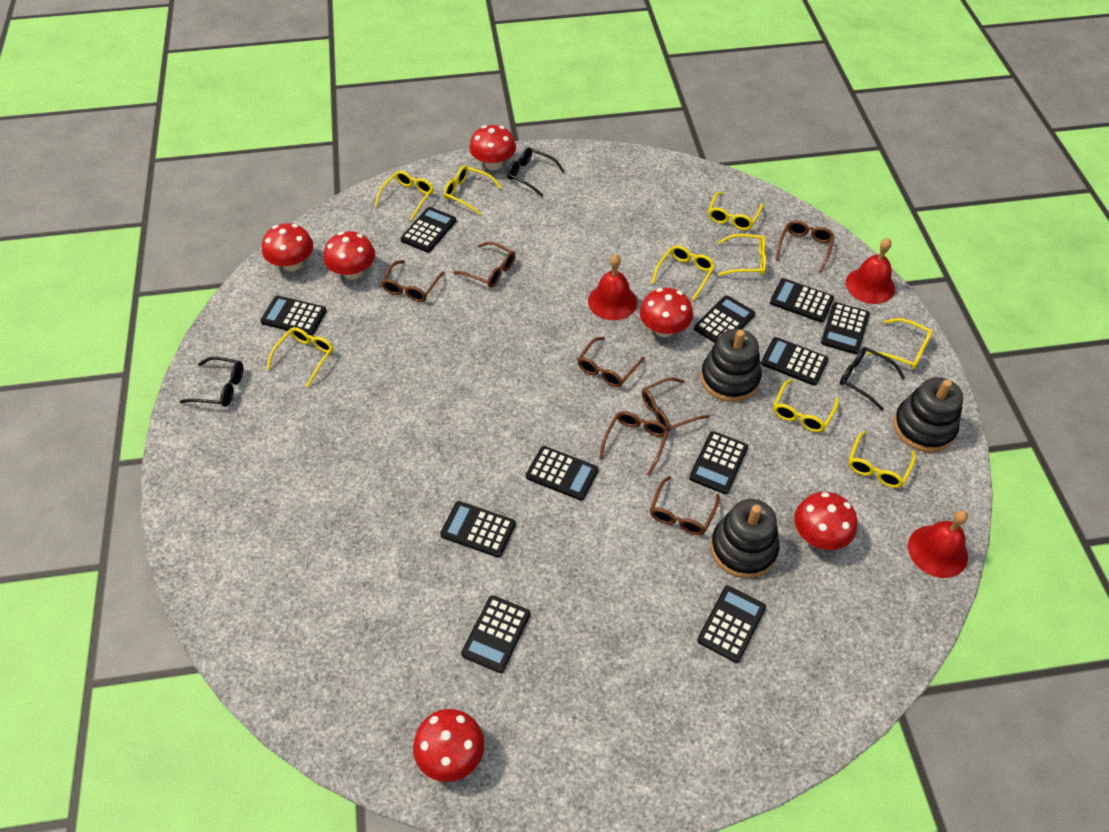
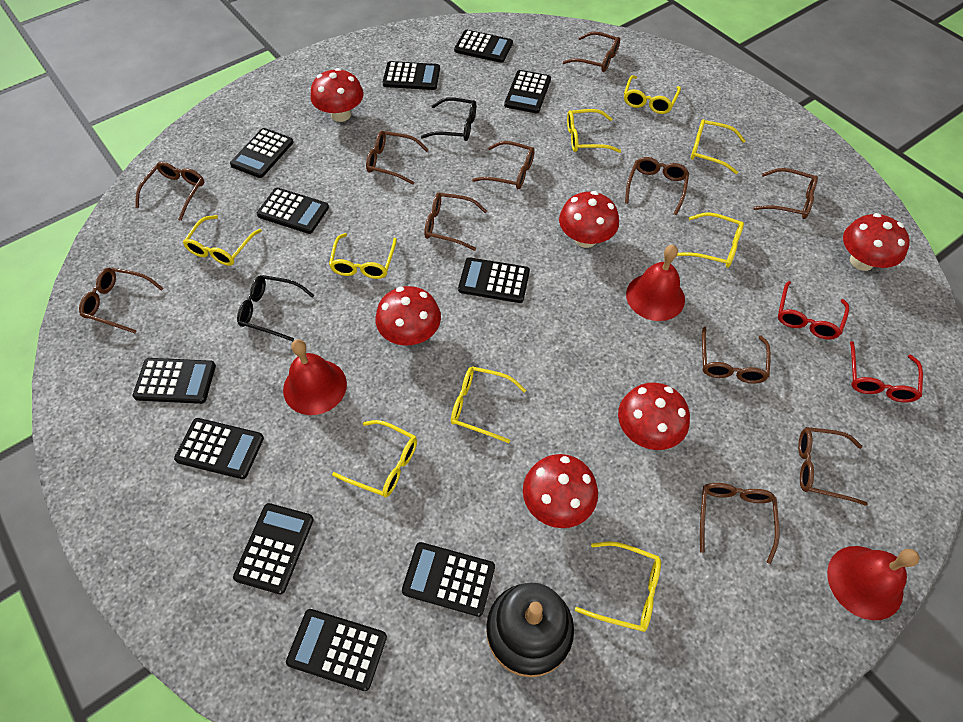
black glasses: 3 -> 2
black stacking toy: 3 -> 1
brown glasses: 7 -> 11
red glasses: 0 -> 2

